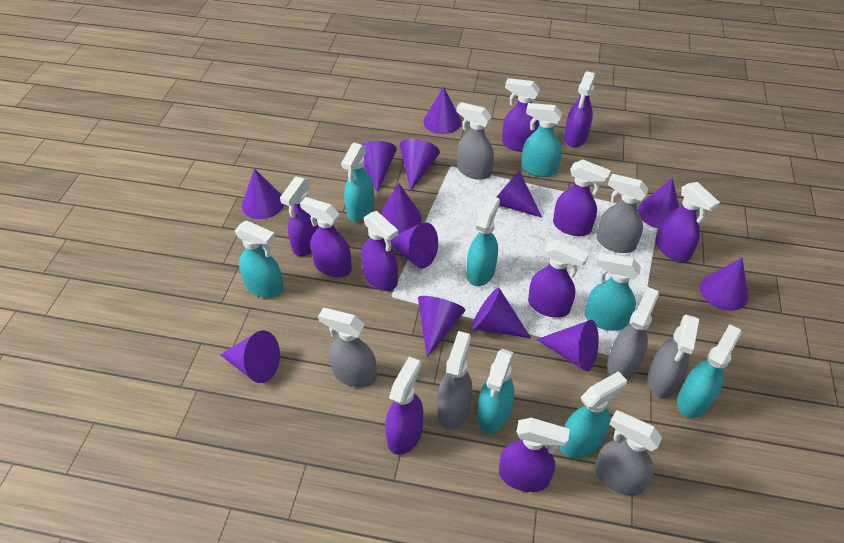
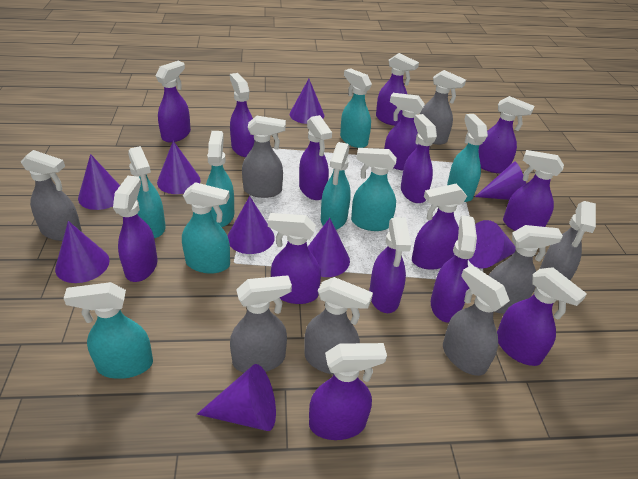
grey spray bottle: 7 -> 8
purple cone: 13 -> 9
purple spray bottle: 10 -> 15

